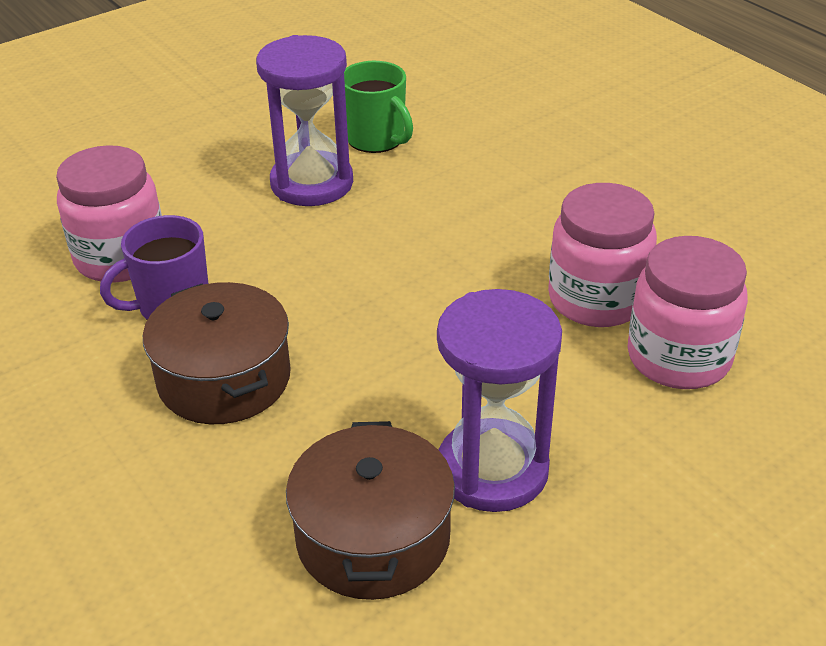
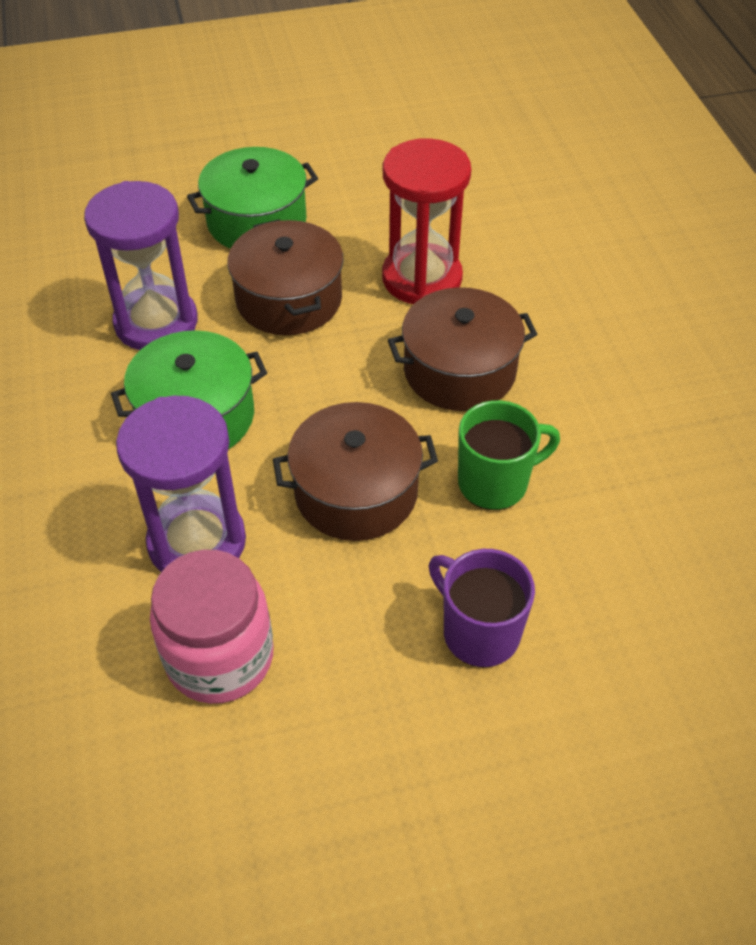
brown pot: 2 -> 3
green pot: 0 -> 2
pink jar: 3 -> 1
red hourglass: 0 -> 1

